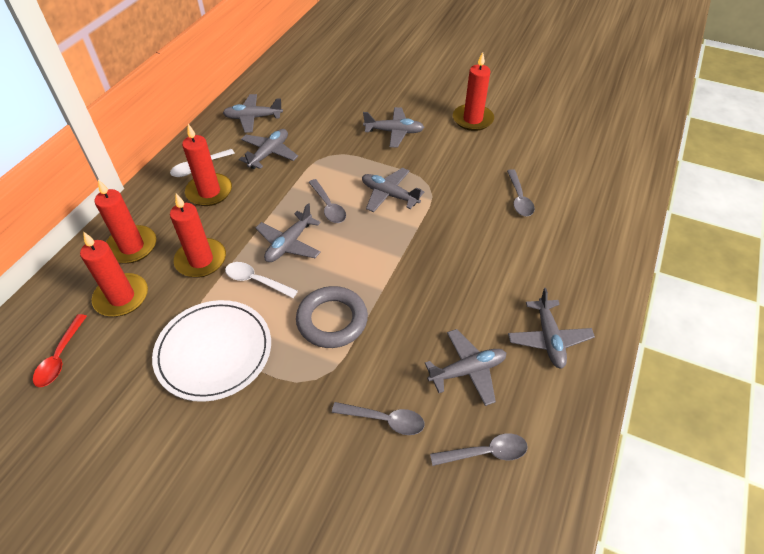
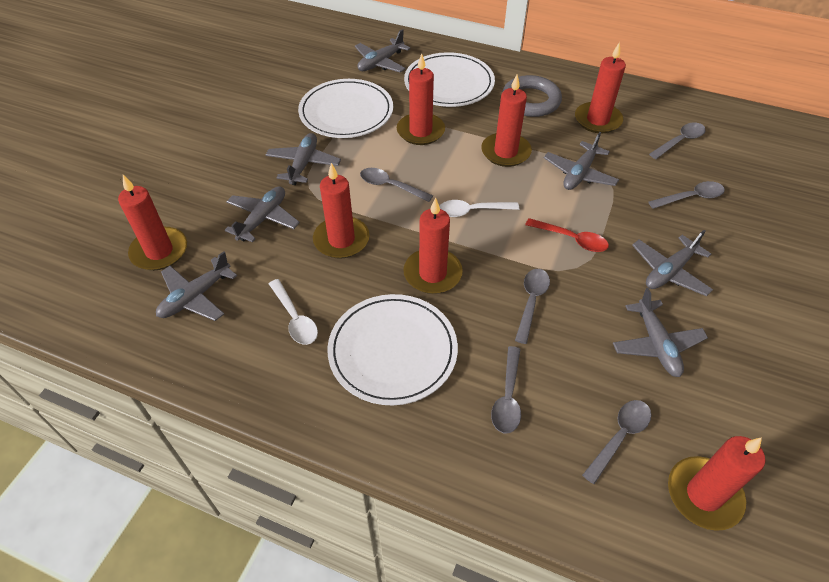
grey spoon: 4 -> 6
red candle: 5 -> 7
white plate: 1 -> 3

